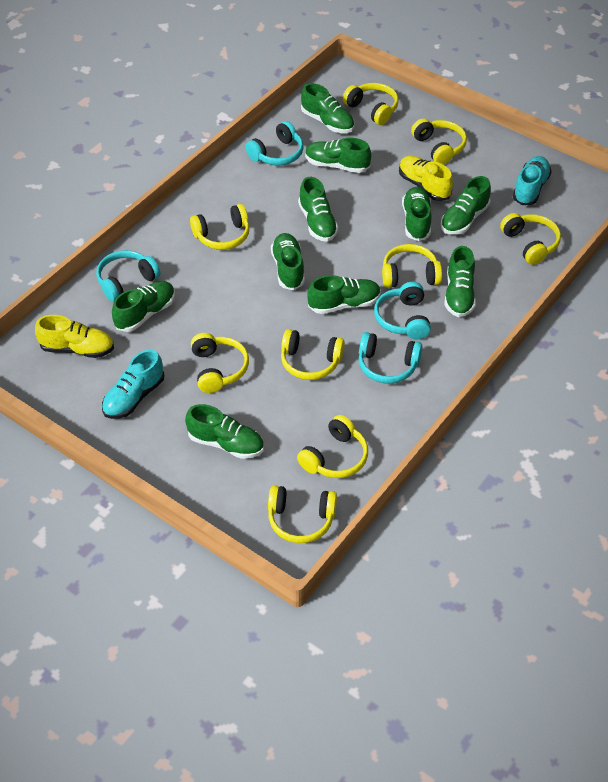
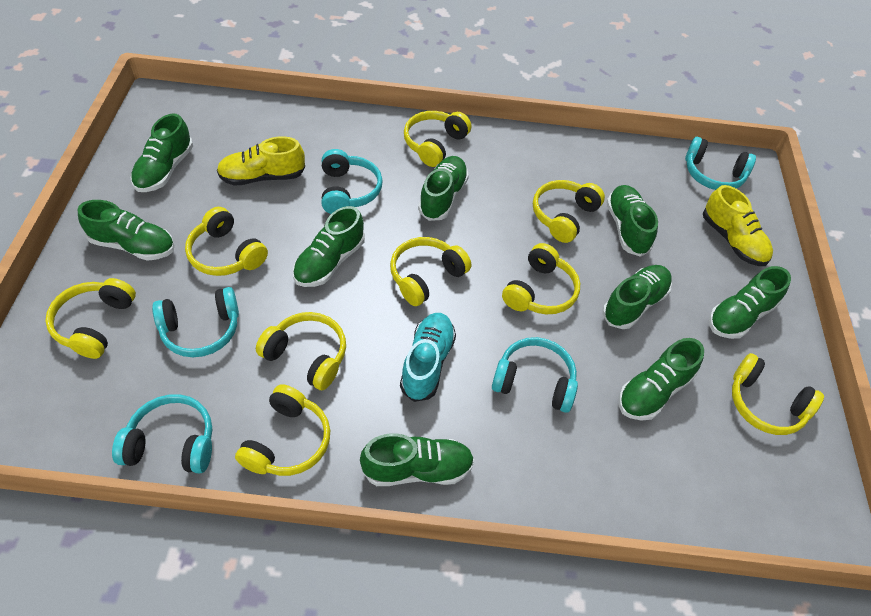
green shoe: 10 -> 9
turquoise headphones: 4 -> 5
turquoise shoe: 2 -> 1

